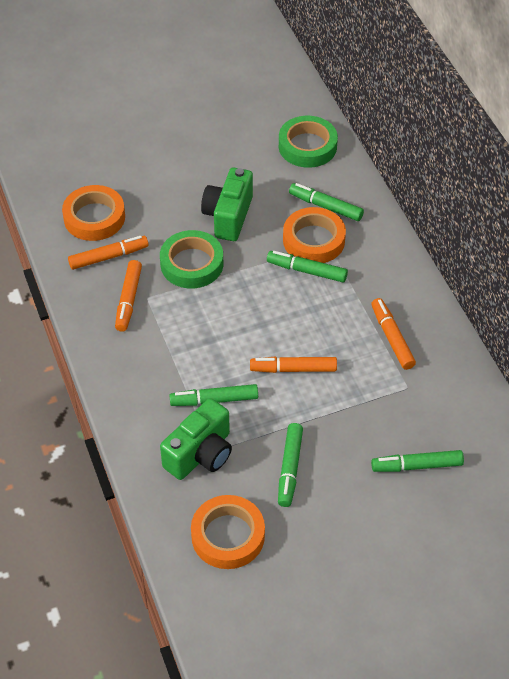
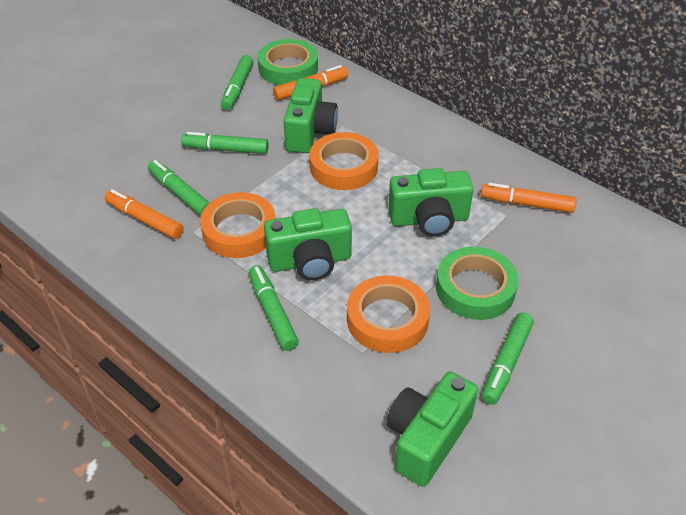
green camera: 2 -> 4
orange marker: 4 -> 3

